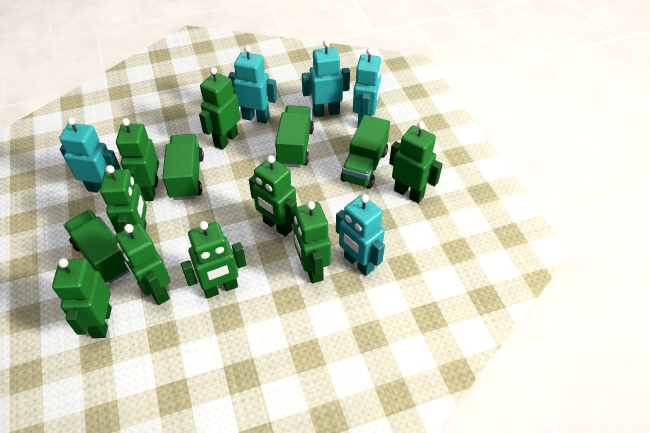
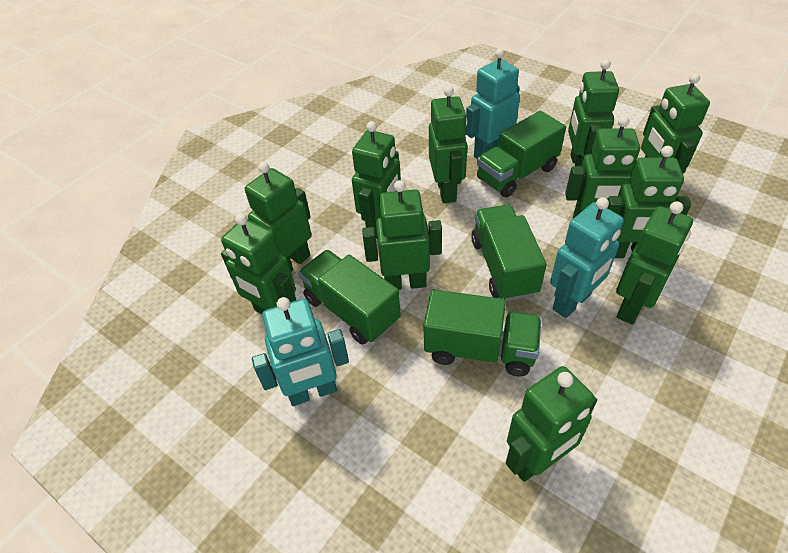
green robot: 9 -> 11
turquoise robot: 5 -> 3

